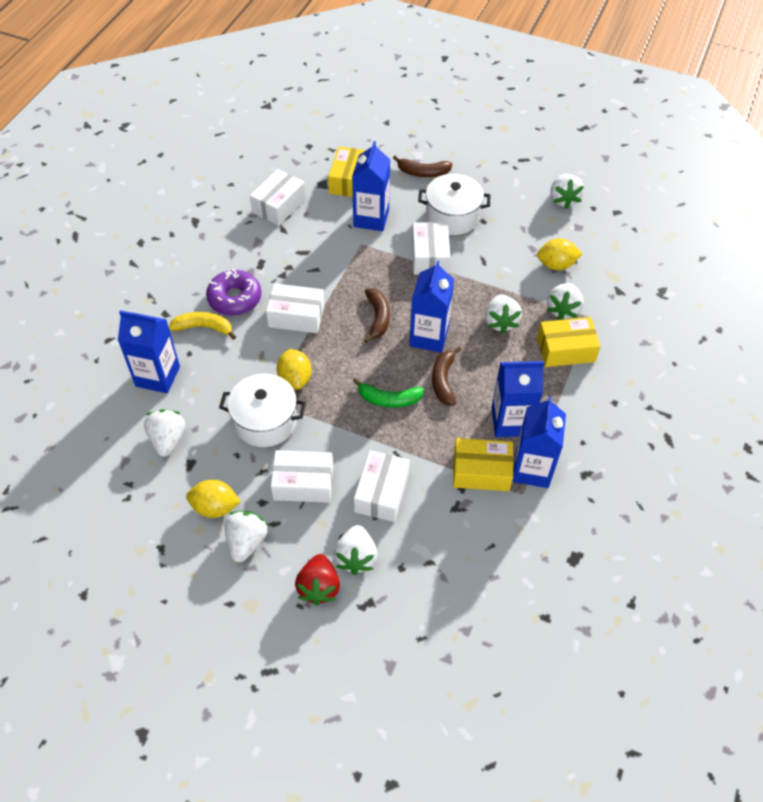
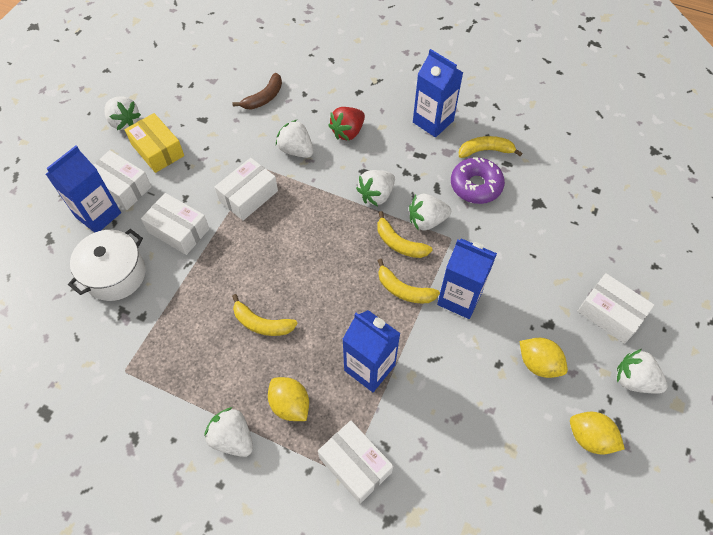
blue carton: 5 -> 4
brown banana: 3 -> 1
green banana: 1 -> 0
white pot: 2 -> 1
yellow banana: 1 -> 4
yellow box: 3 -> 1

